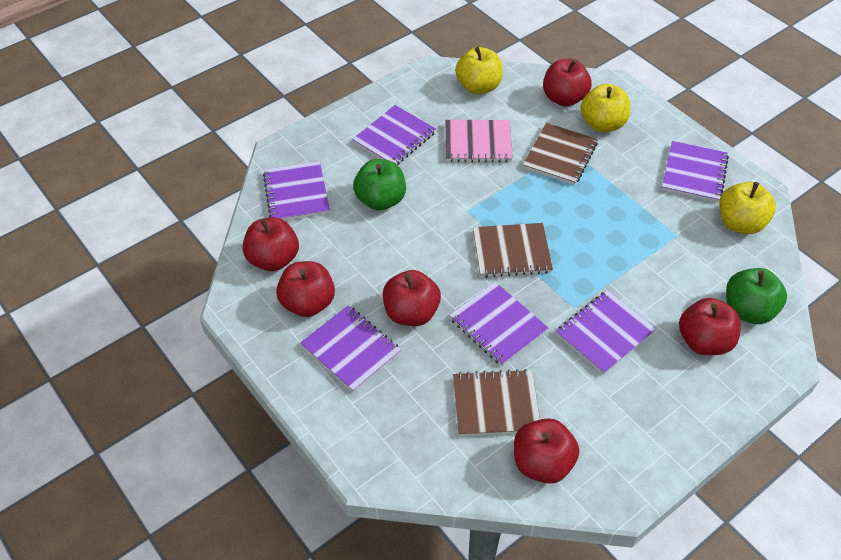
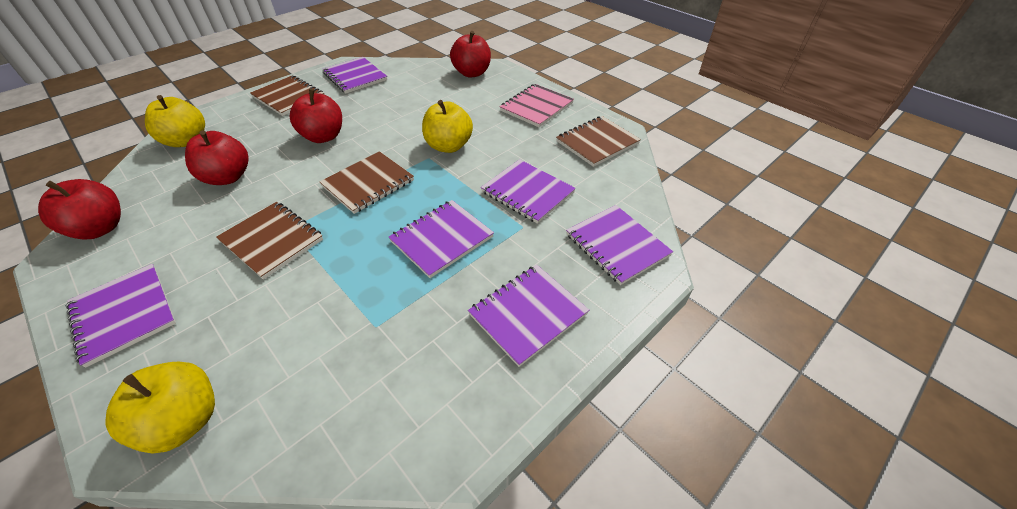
brown notebook: 3 -> 4
green apple: 2 -> 0
red apple: 6 -> 4

